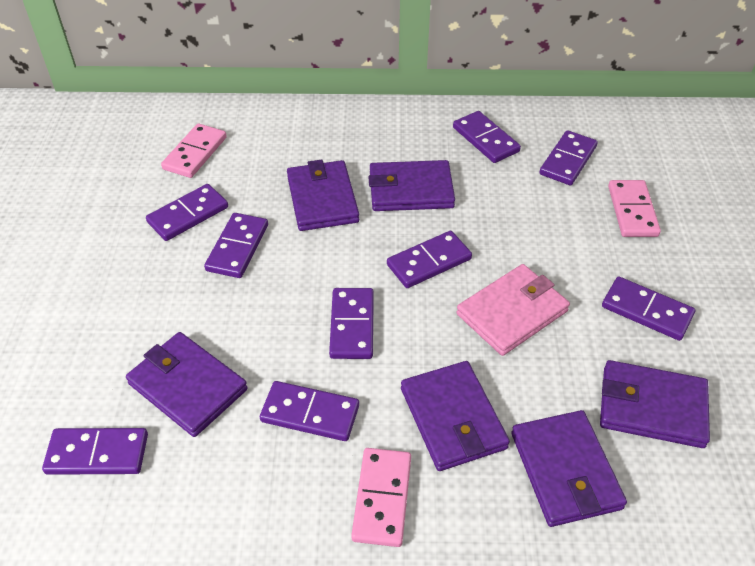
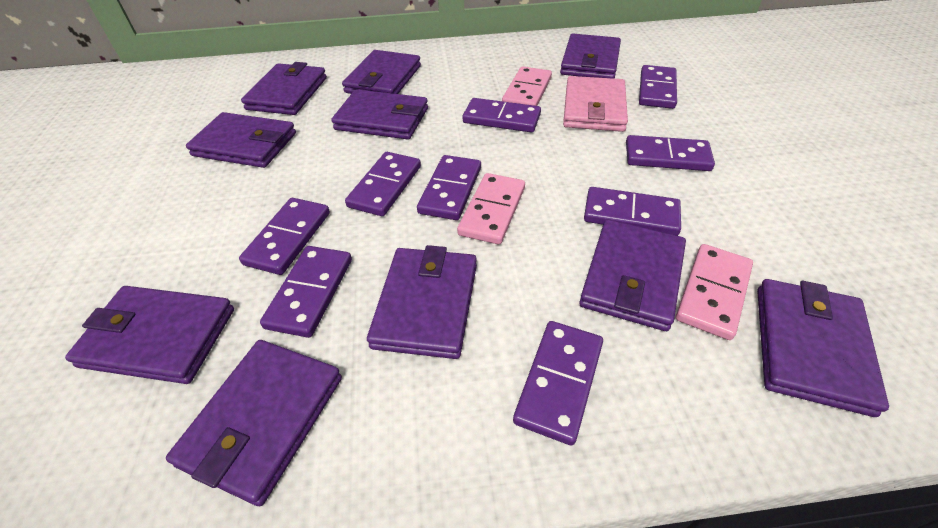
purple wallet: 6 -> 10

